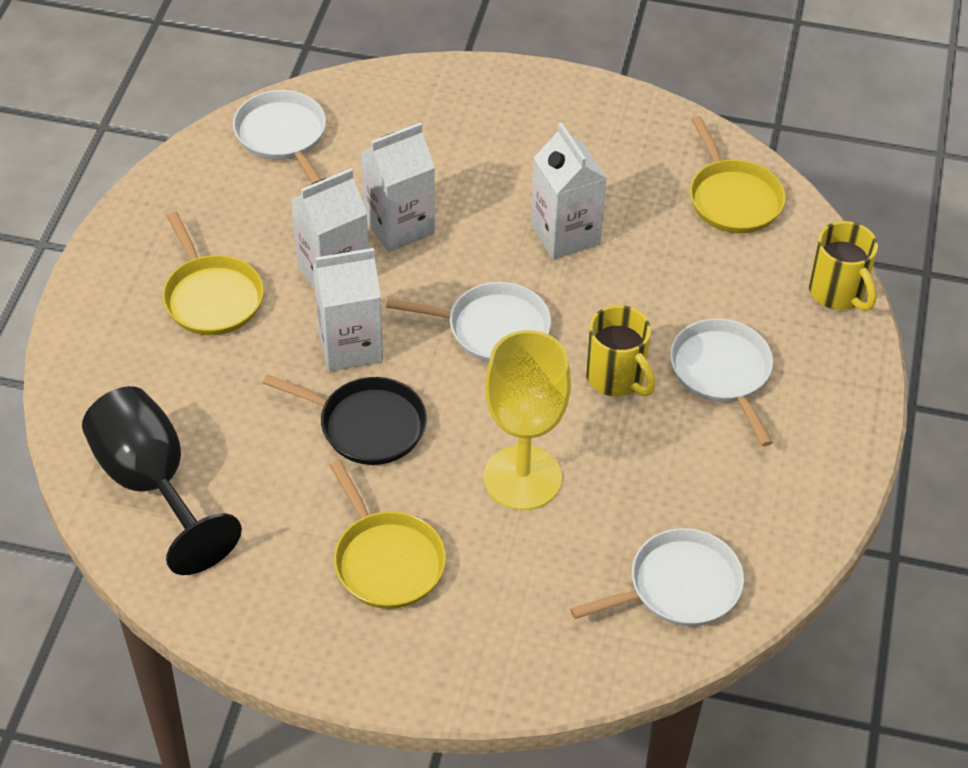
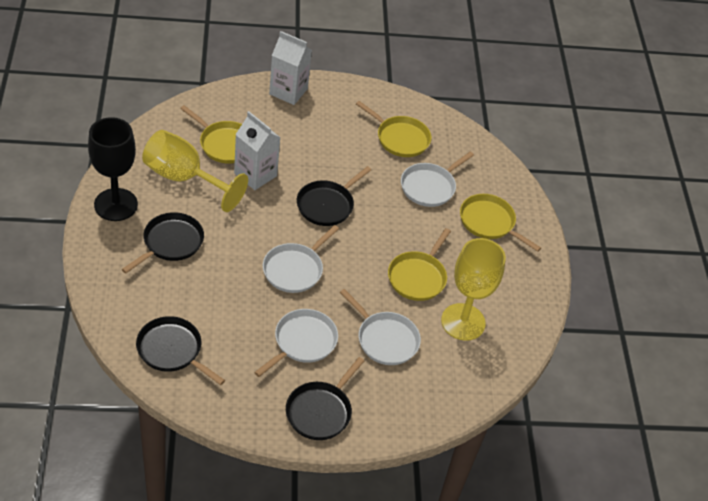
black pan: 1 -> 4
white carton: 4 -> 2
yellow goblet: 1 -> 2
yellow mug: 2 -> 0
yellow pan: 3 -> 4

